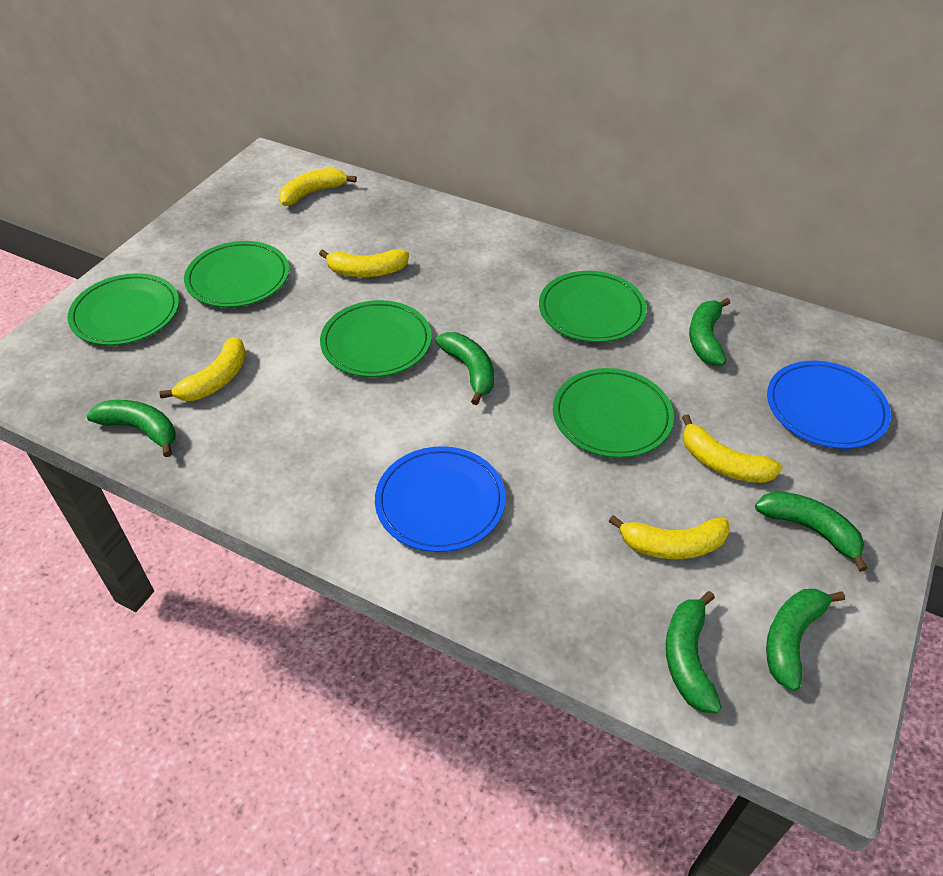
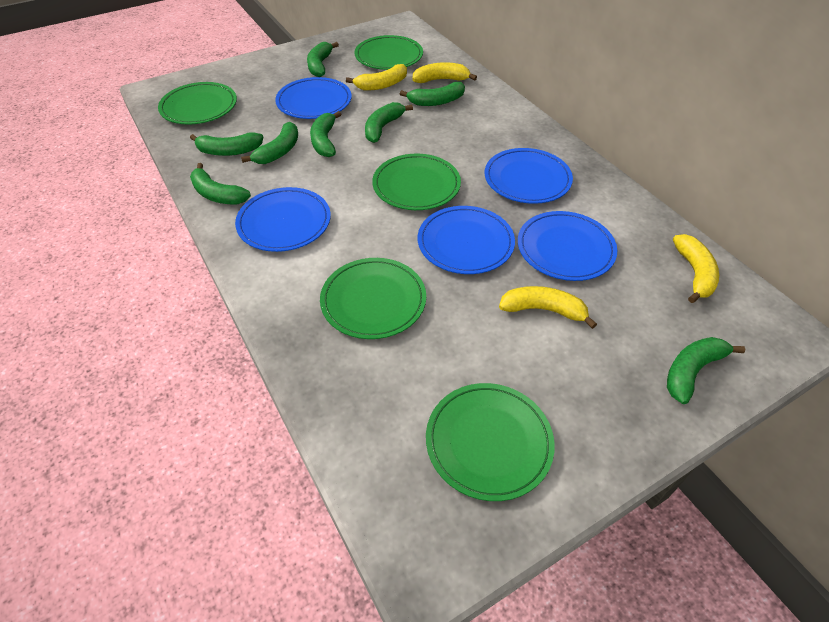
blue plate: 2 -> 5
green banana: 6 -> 8
yellow banana: 5 -> 4

